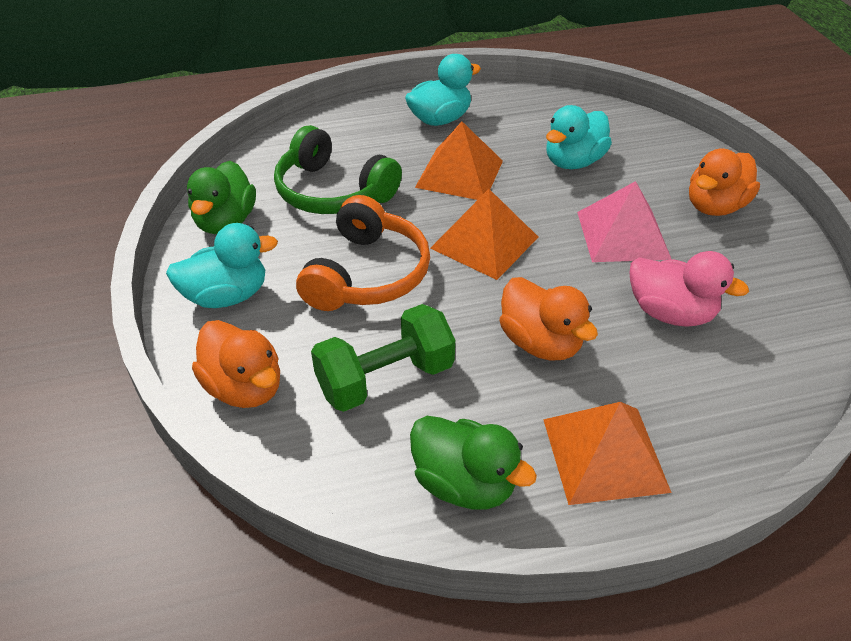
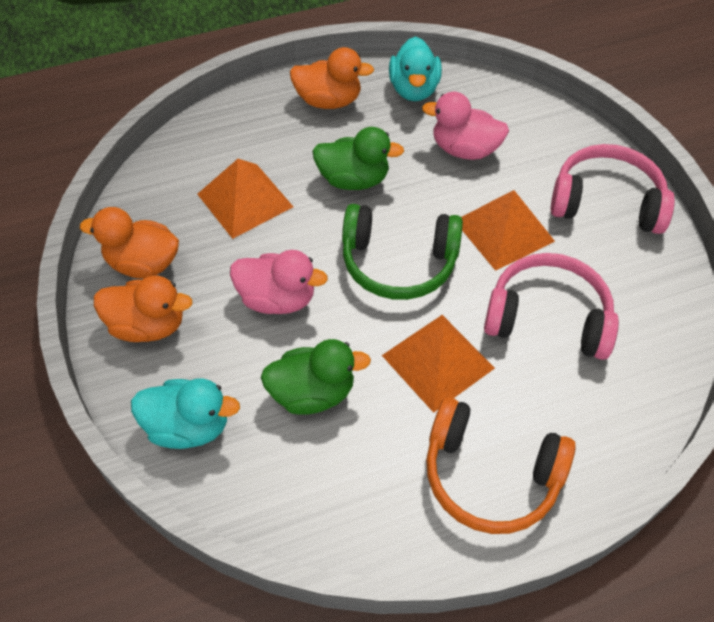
green dumbbell: 1 -> 0
pink duck: 1 -> 2
pink headphones: 0 -> 2
pink pyramid: 1 -> 0
turquoise duck: 3 -> 2

